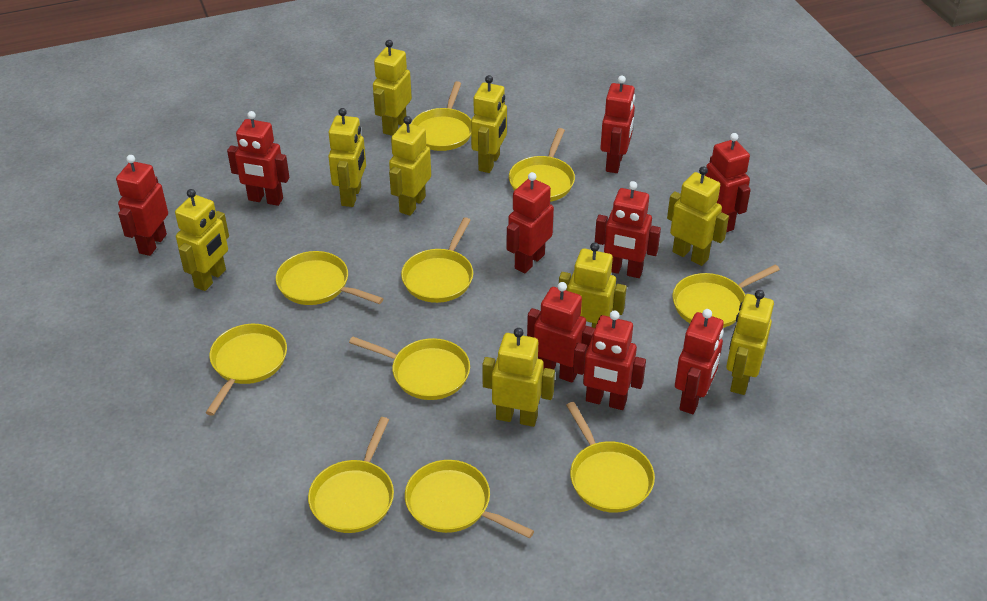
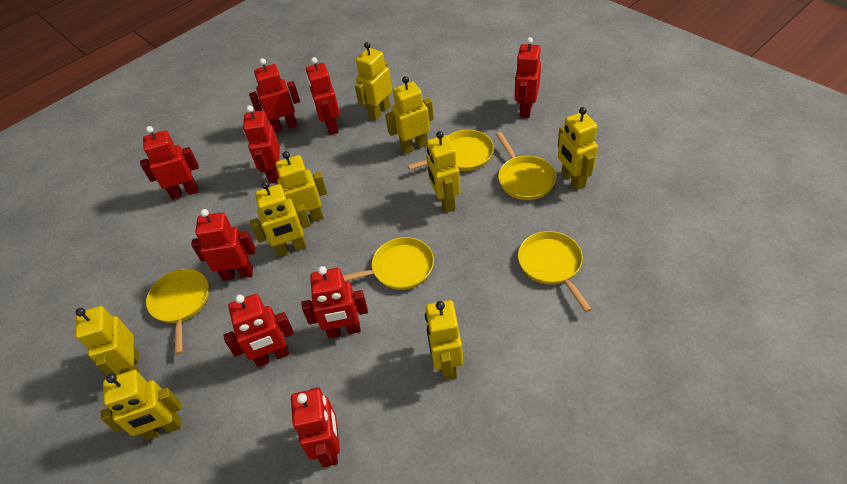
yellow pan: 10 -> 5

